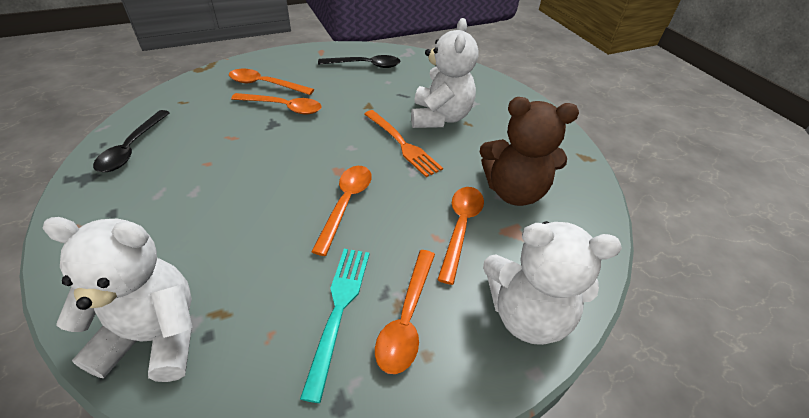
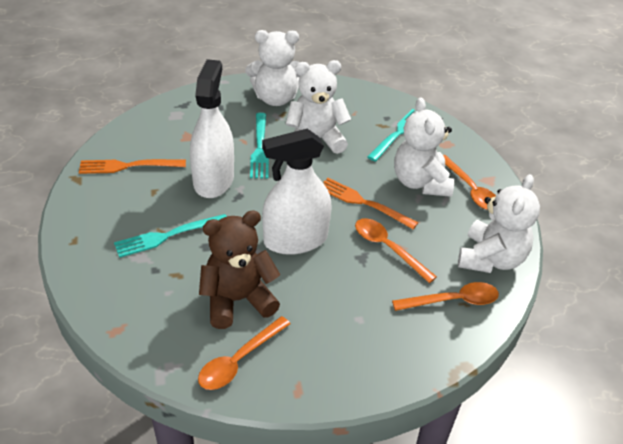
black spoon: 2 -> 0
orange fork: 1 -> 2
orange spoon: 5 -> 4
turquoise fork: 1 -> 3
white spray bottle: 0 -> 2
white teddy bear: 3 -> 4

